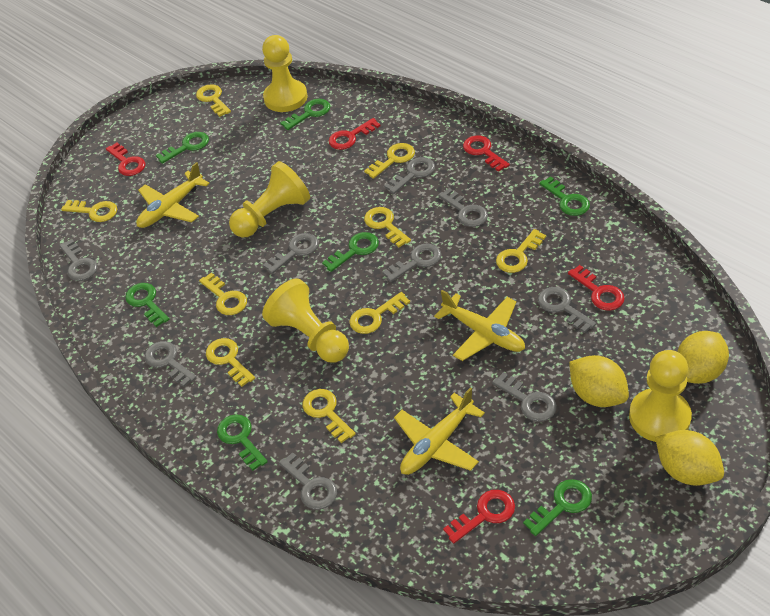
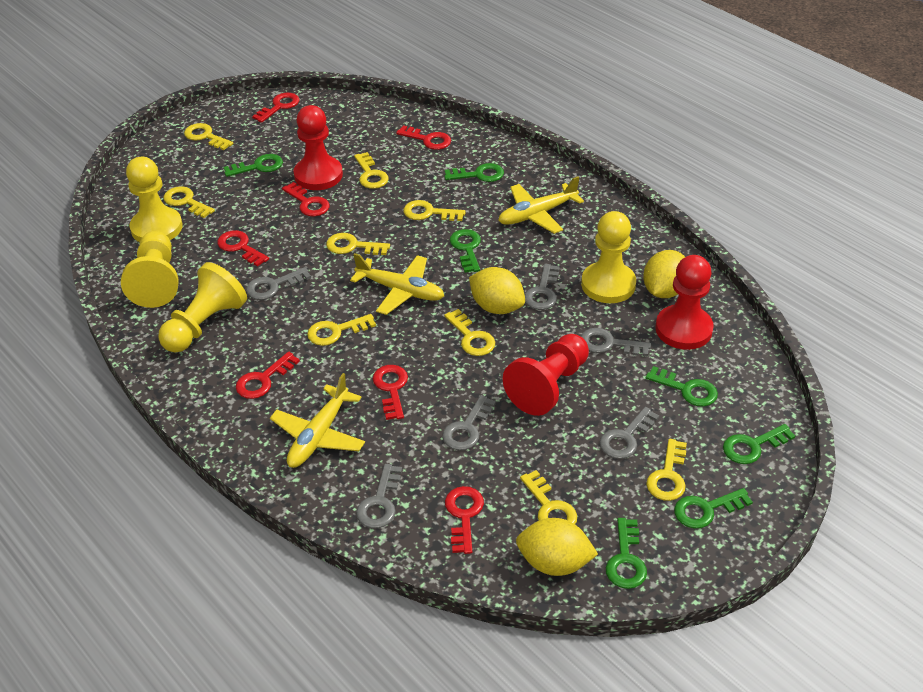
grey key: 9 -> 6
red key: 5 -> 7
red pawn: 0 -> 3

